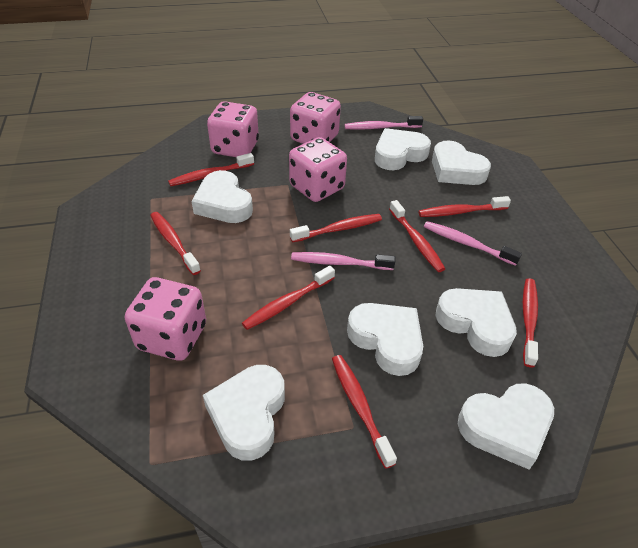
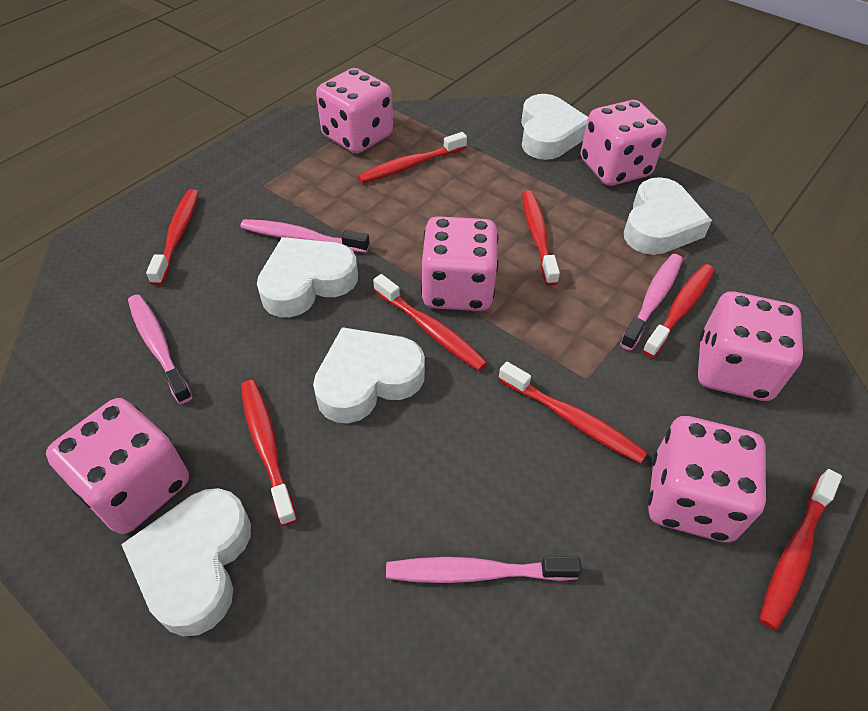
pink dice: 4 -> 6
pink toothbrush: 3 -> 4
white heart: 7 -> 5

